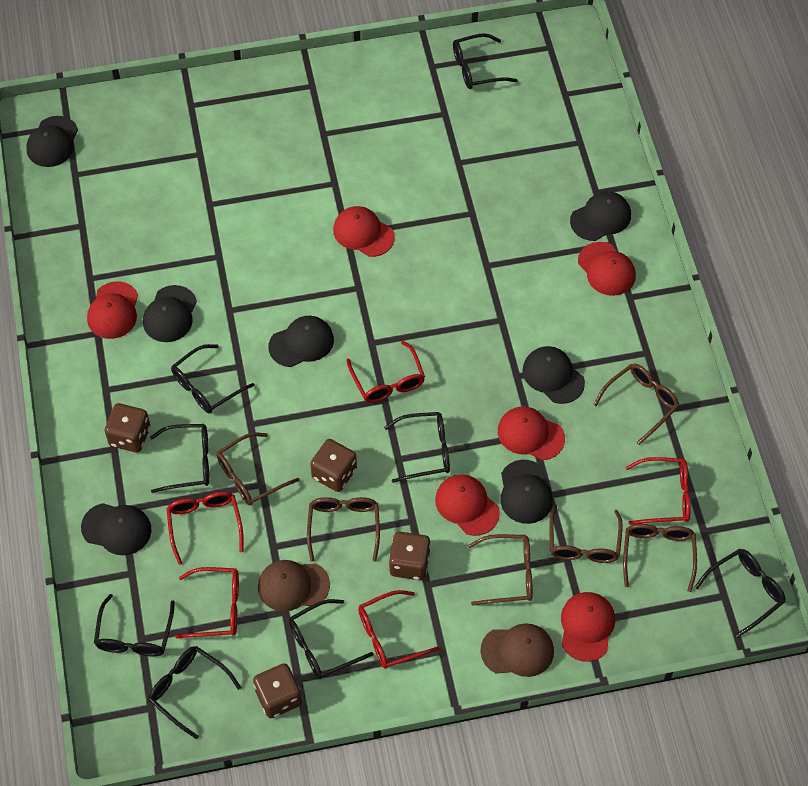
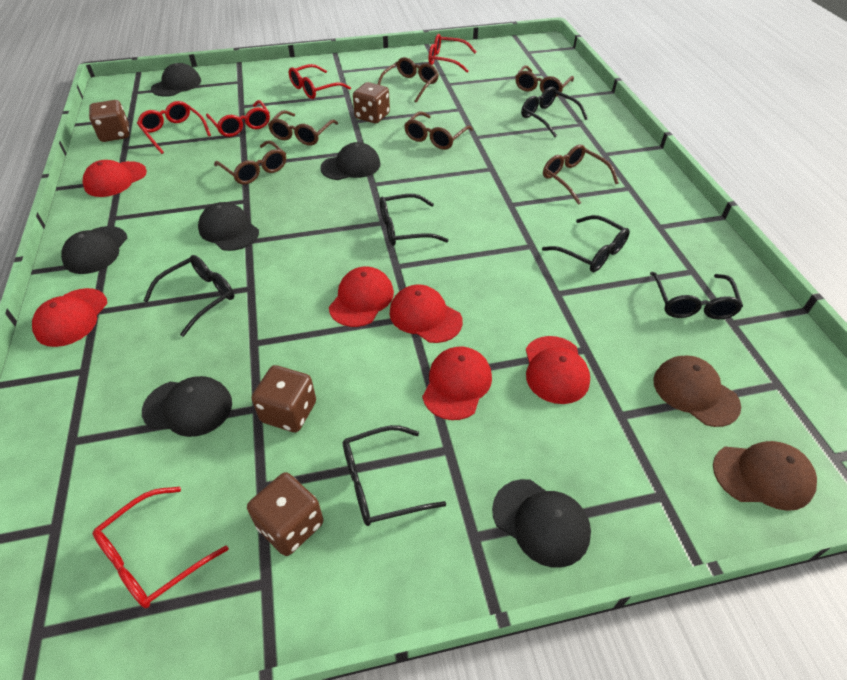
black cap: 7 -> 6
black glasses: 8 -> 6

